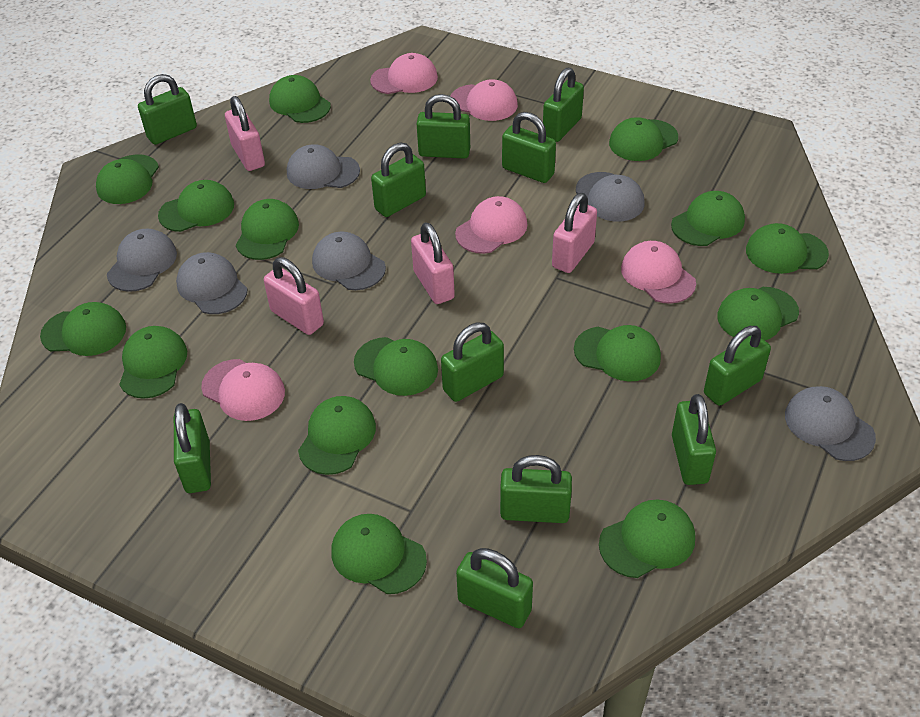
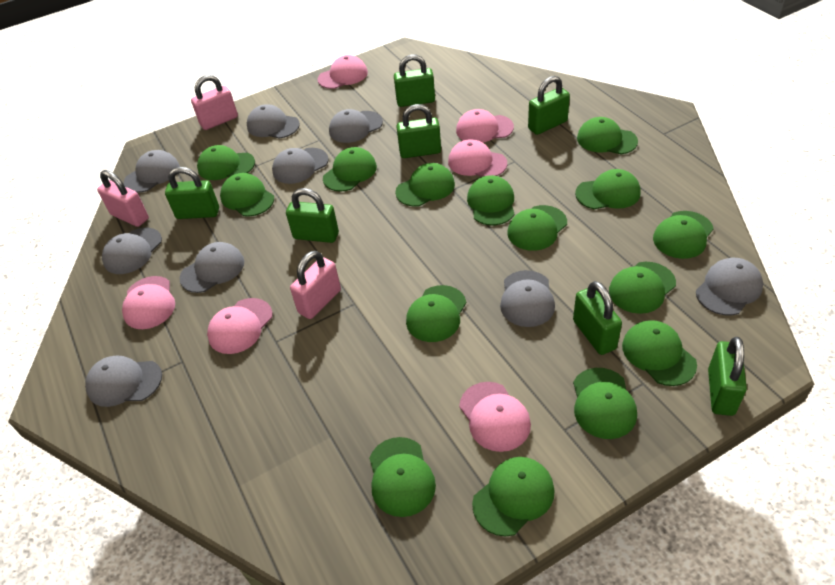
green padlock: 11 -> 7
grey cap: 6 -> 9
pink cap: 5 -> 6
pink padlock: 4 -> 3

